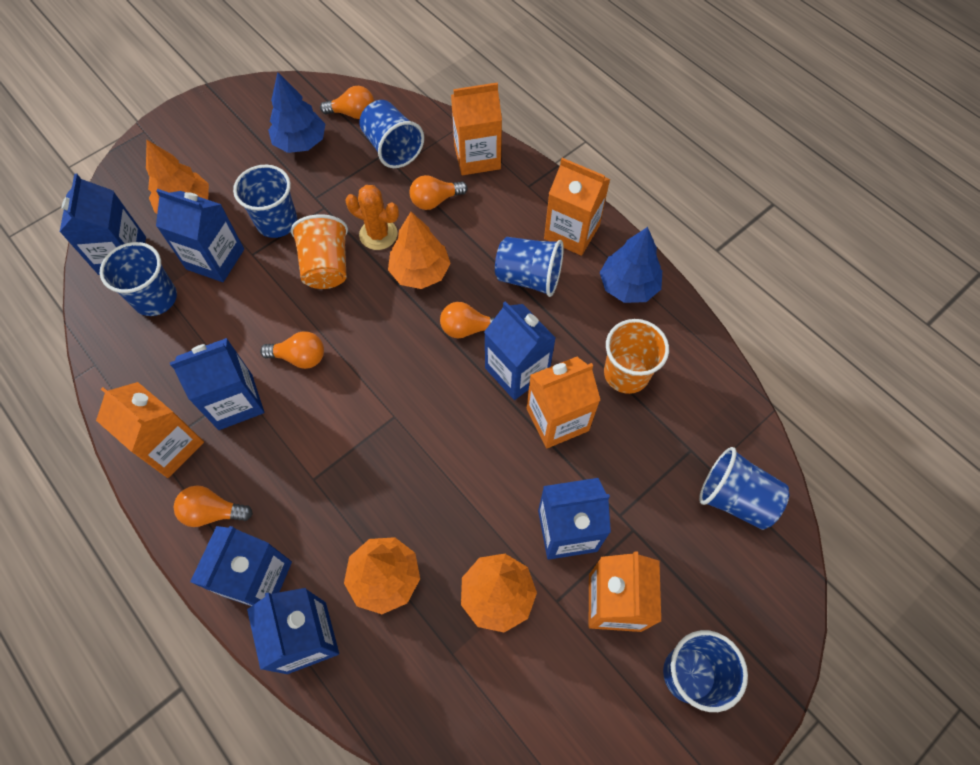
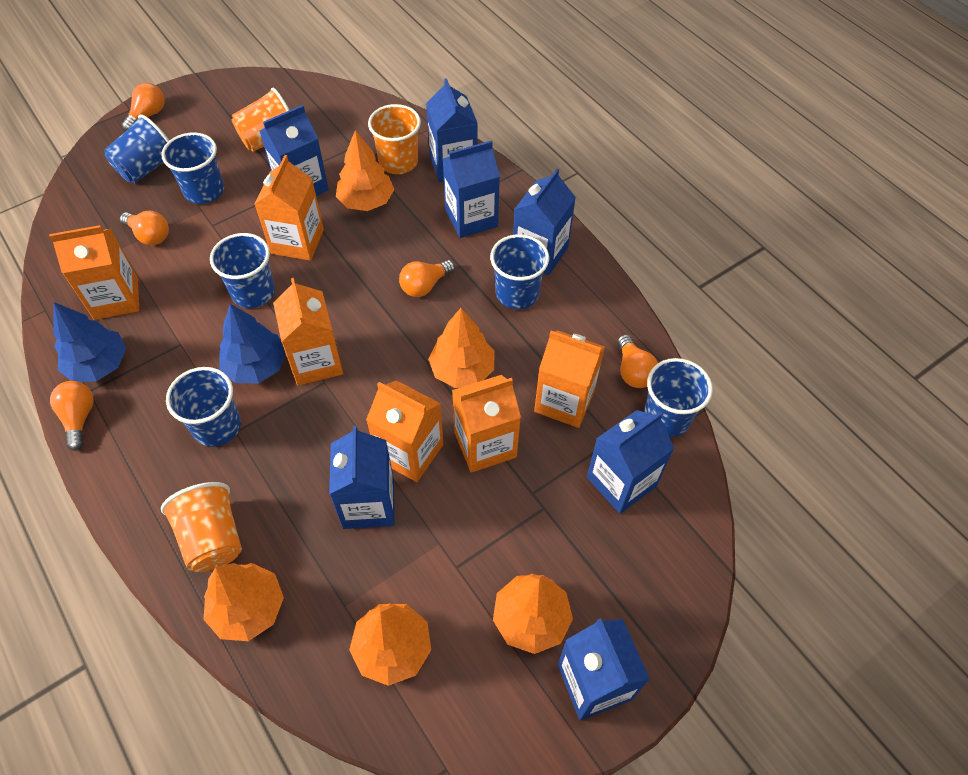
orange cactus: 1 -> 0
orange carton: 5 -> 6
orange cup: 2 -> 3
orange tree: 4 -> 5

